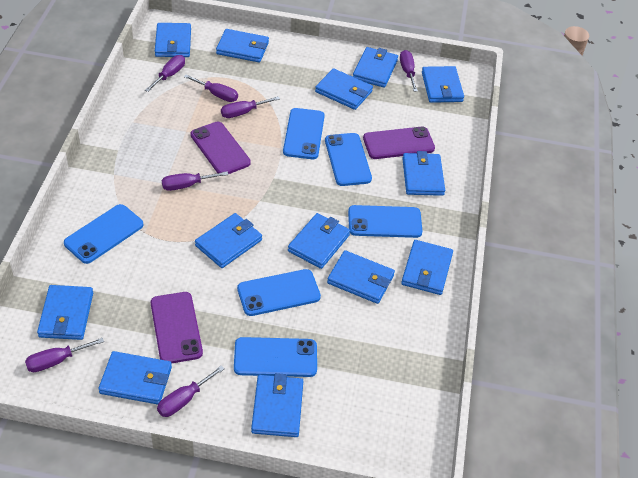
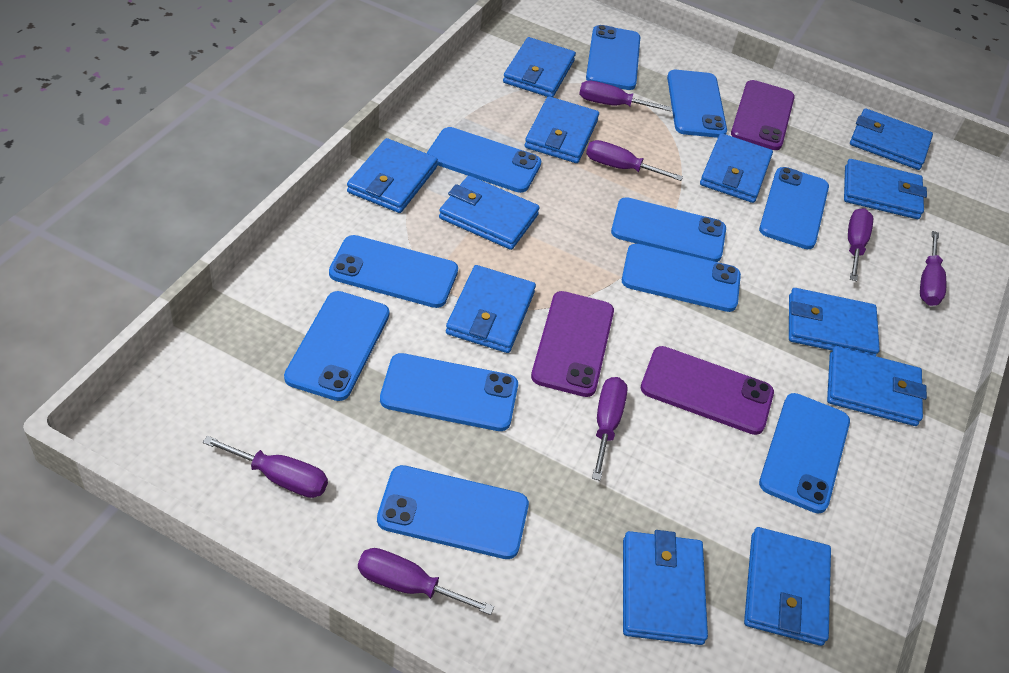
blue phone: 6 -> 11
blue wallet: 13 -> 12

